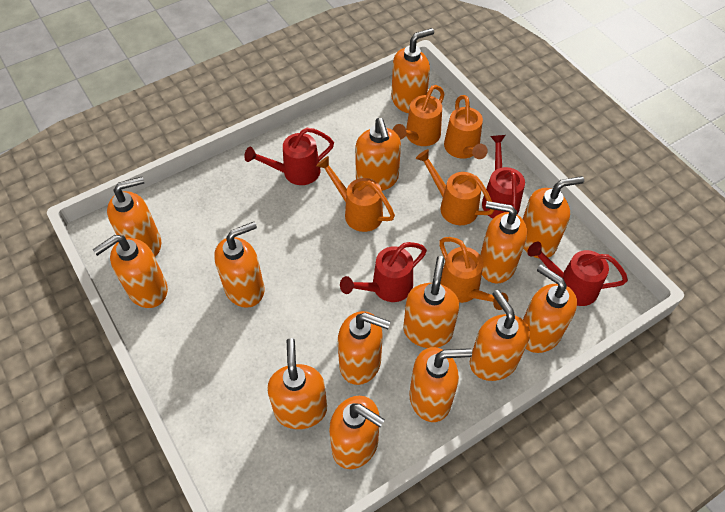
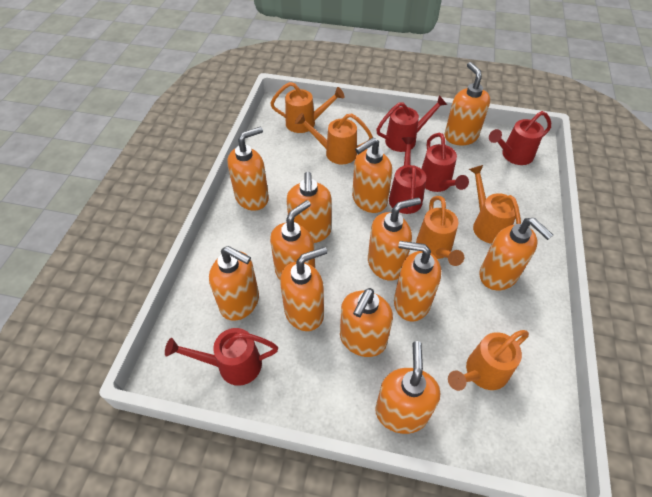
orange soap dispenser: 14 -> 12
red watering can: 4 -> 5

